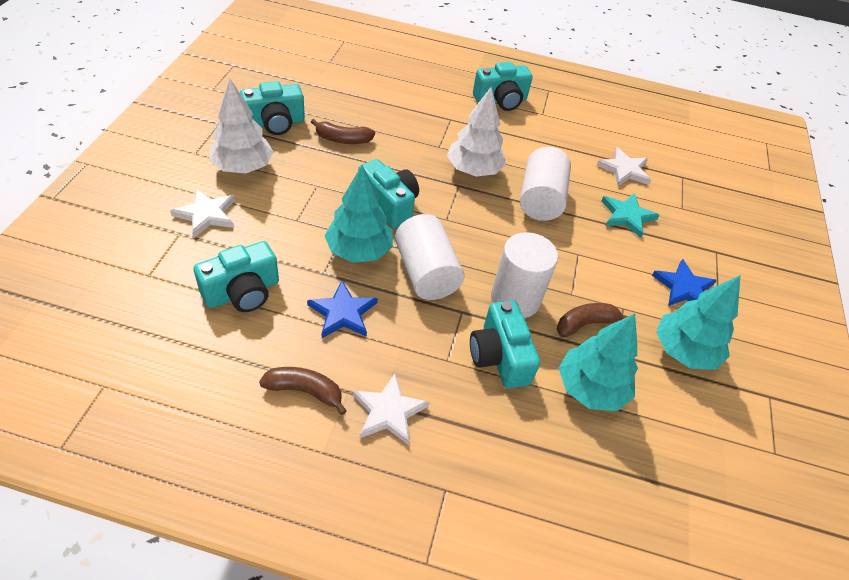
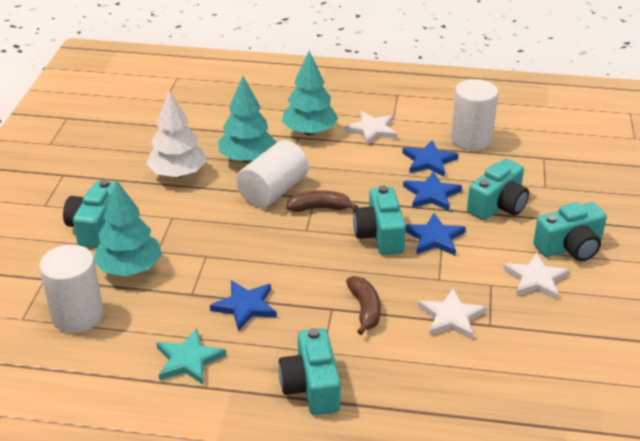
blue star: 2 -> 4
brown banana: 3 -> 2
white tree: 2 -> 1

